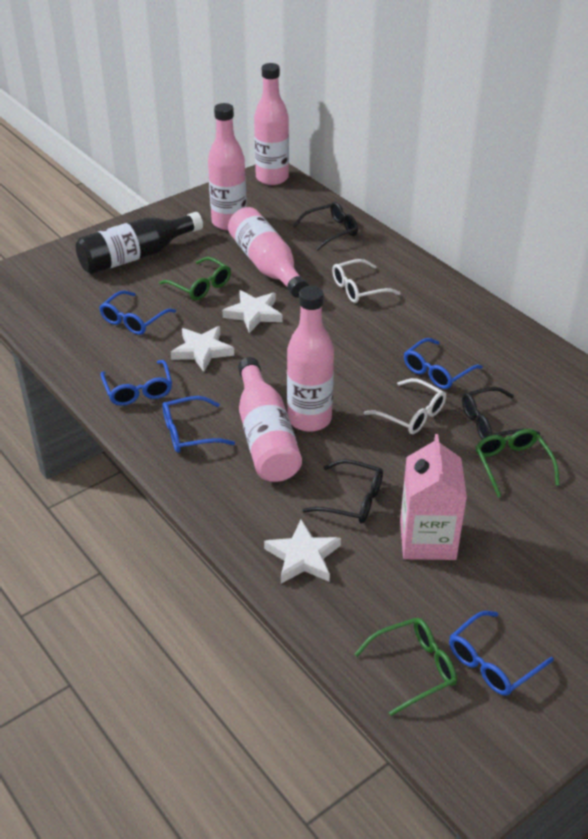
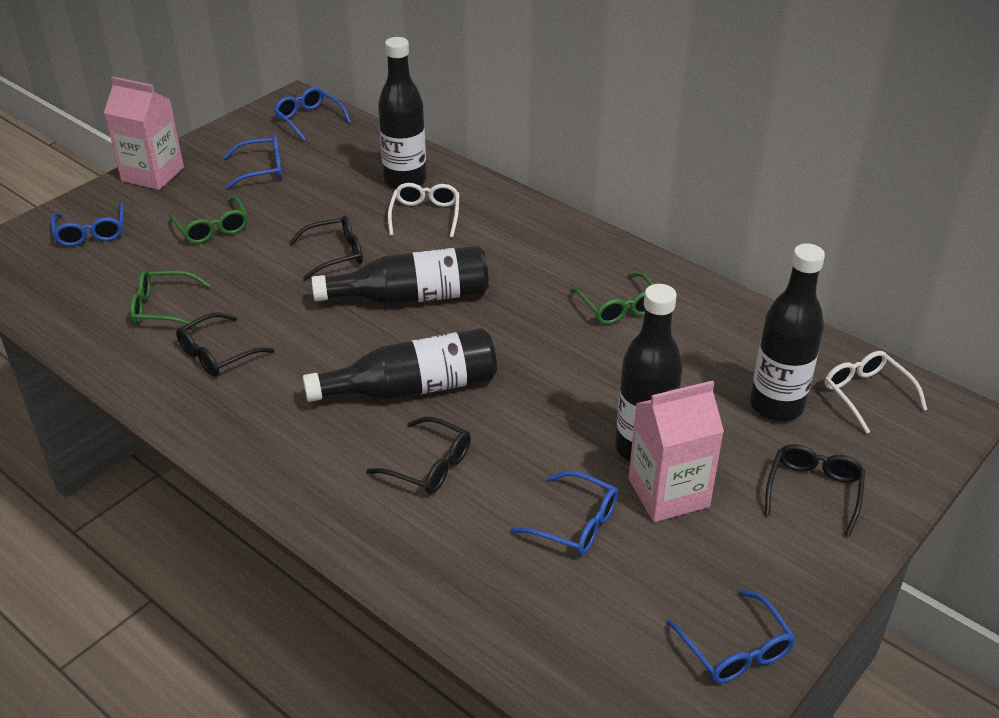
black bottle: 1 -> 5
black glasses: 3 -> 4
pink bottle: 5 -> 0
pink carton: 1 -> 2
white star: 3 -> 0

